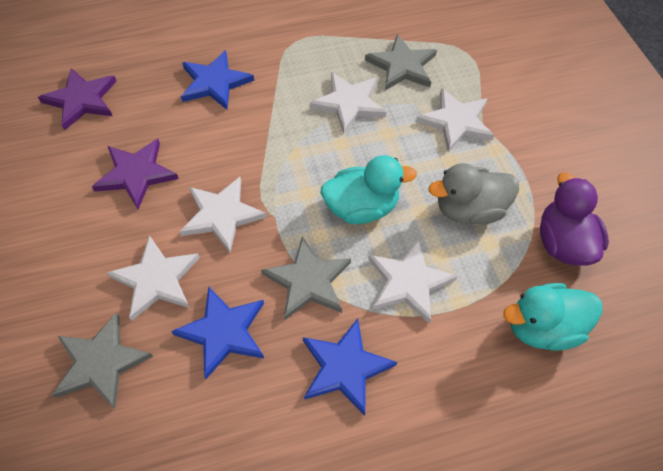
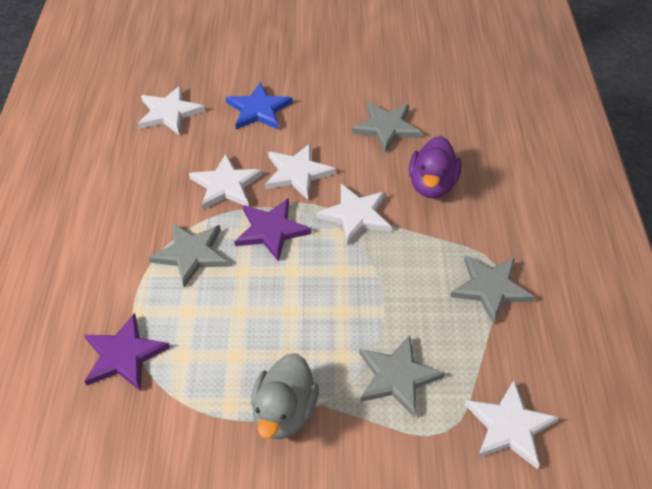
blue star: 3 -> 1
grey star: 3 -> 4
turquoise duck: 2 -> 0

